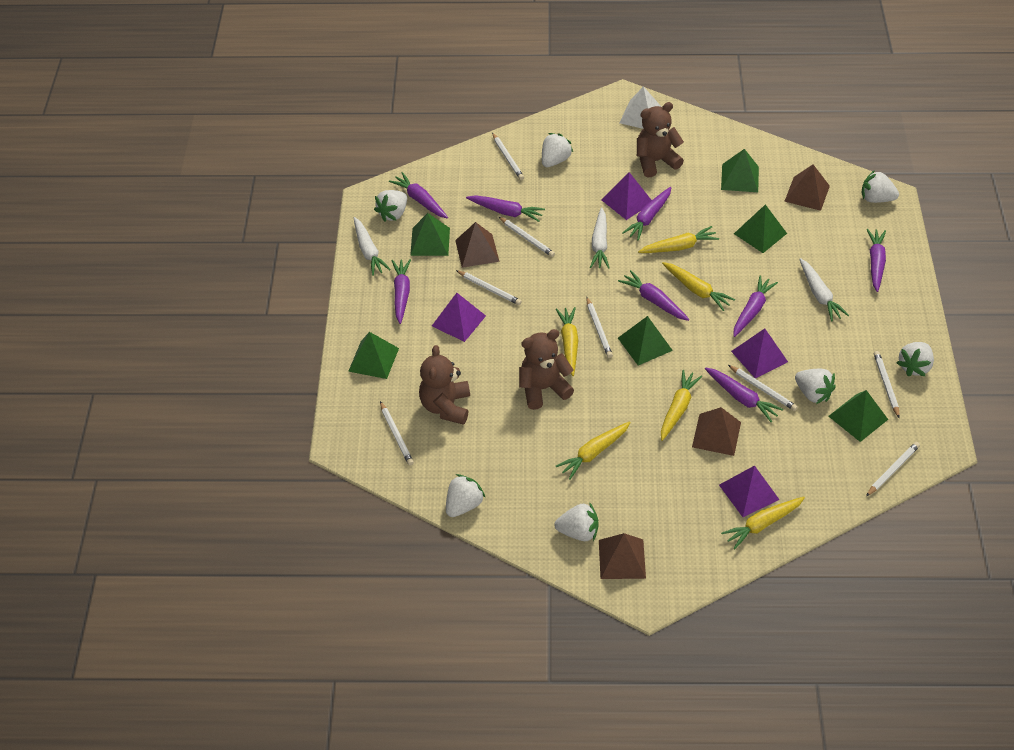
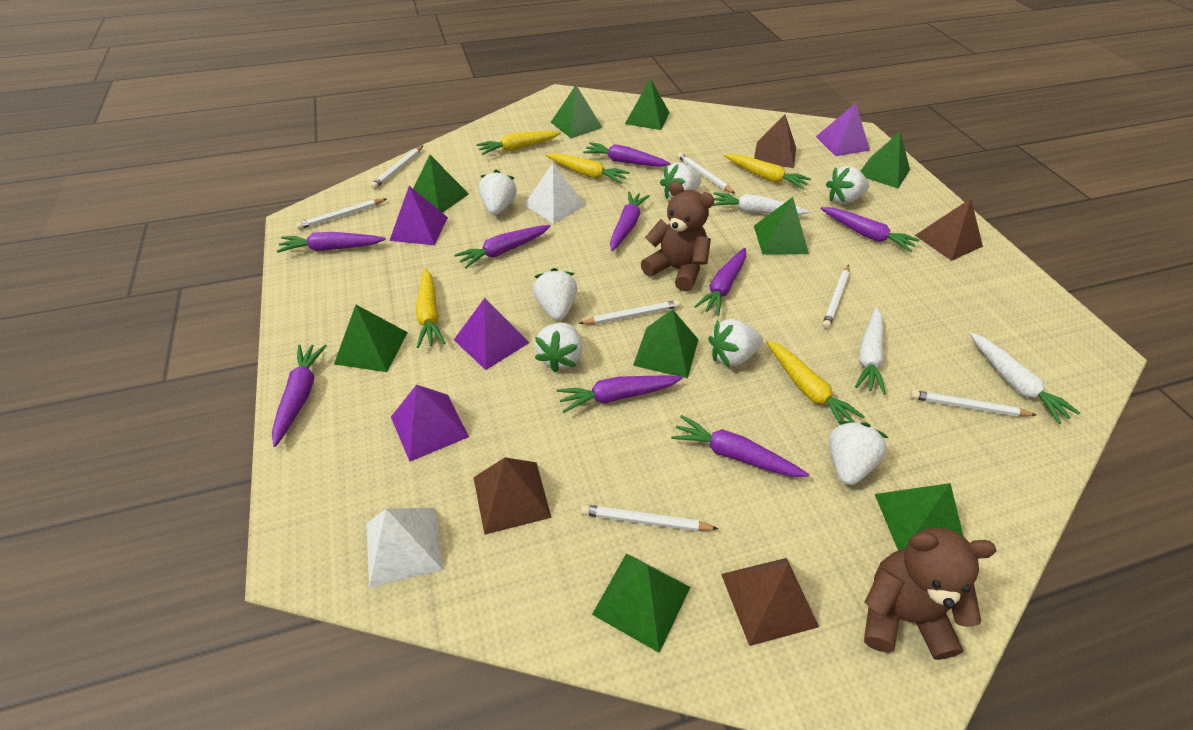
brown teddy bear: 3 -> 2
green pyramid: 6 -> 9
purple carrot: 8 -> 9
white pencil: 8 -> 7
white pyramid: 1 -> 2
yellow carrot: 6 -> 5

